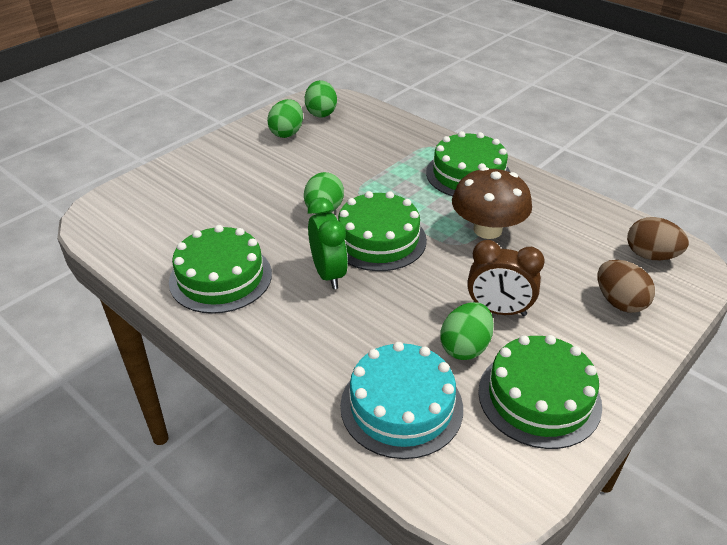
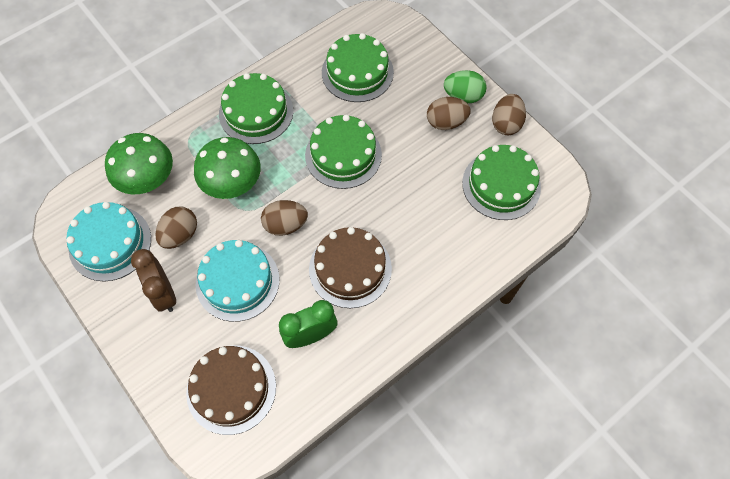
brown cake: 0 -> 2
brown egg: 2 -> 4
brown mushroom: 1 -> 0
green egg: 4 -> 1
green mushroom: 0 -> 2
turquoise cake: 1 -> 2

